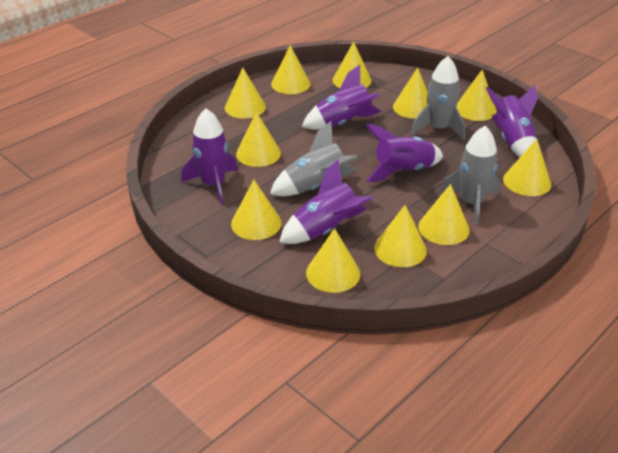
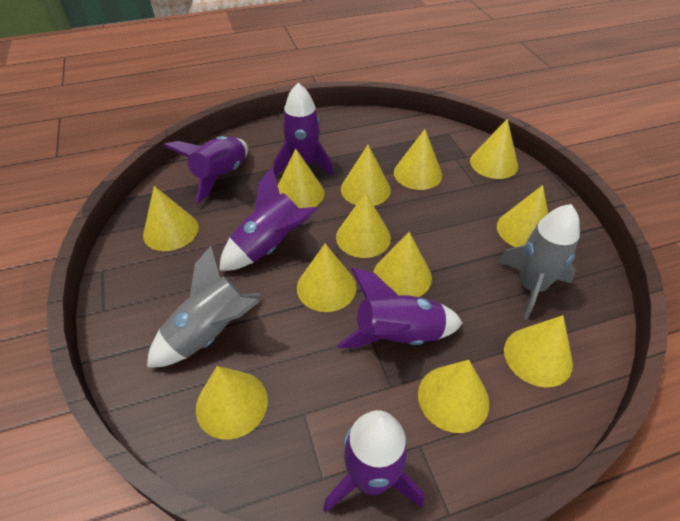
grey rocket: 3 -> 2
yellow cone: 11 -> 12

